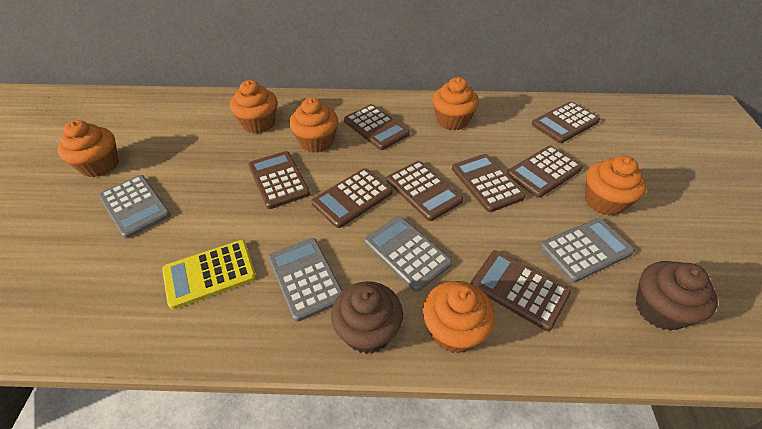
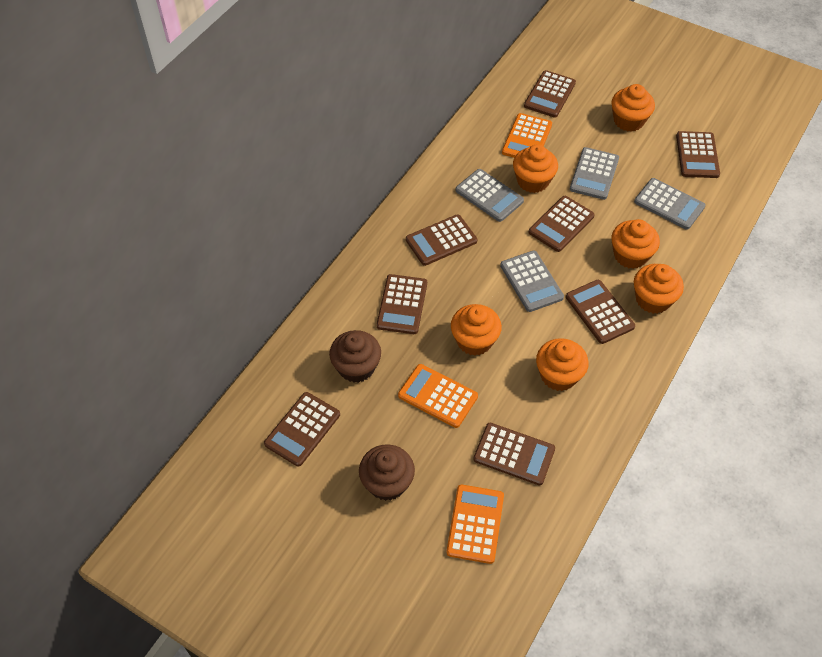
orange calculator: 0 -> 3
yellow calculator: 1 -> 0

